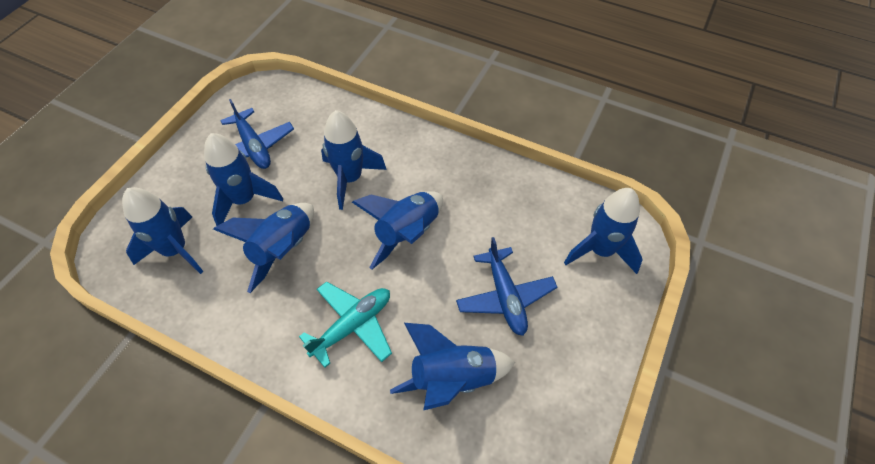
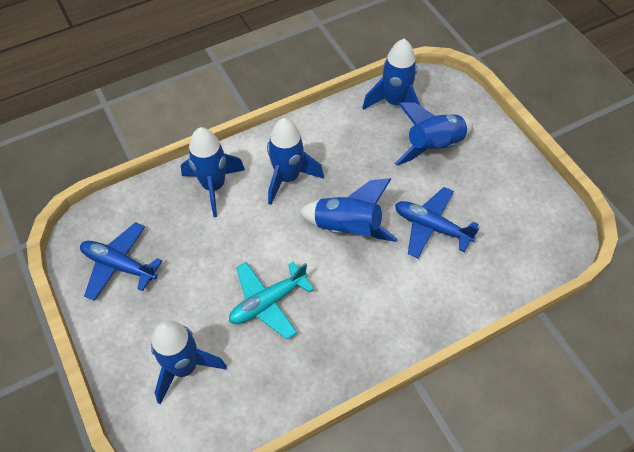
blue rocket: 7 -> 6

